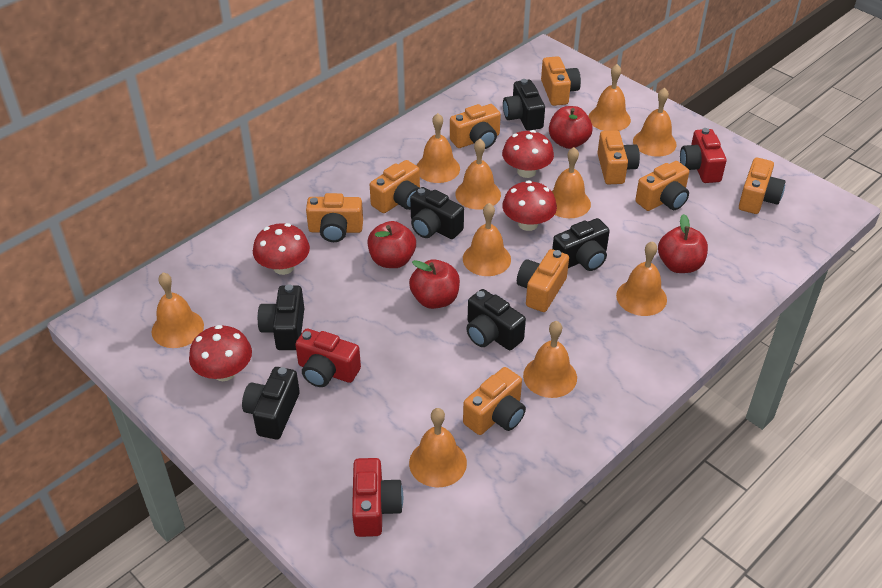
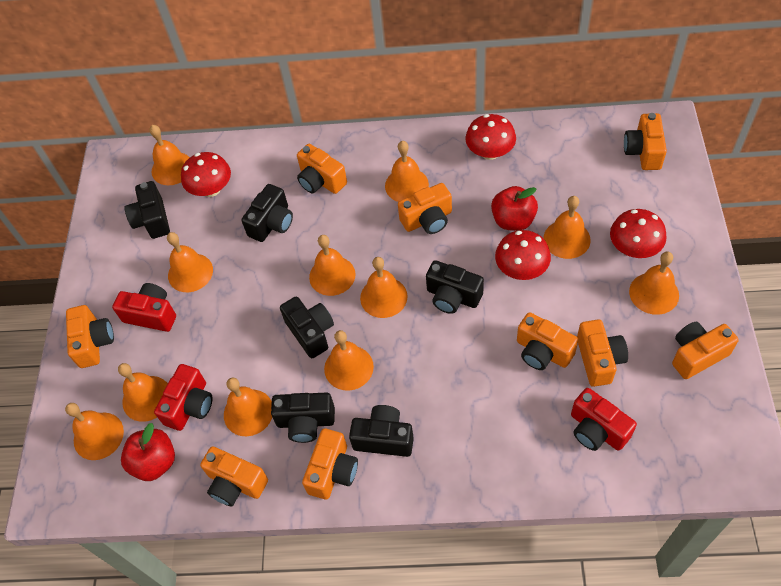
orange bell: 10 -> 11
red apple: 4 -> 2

